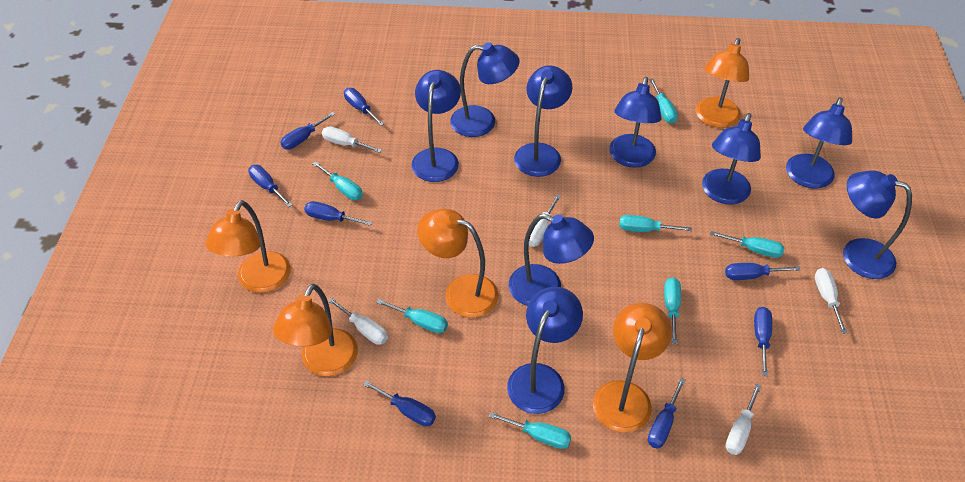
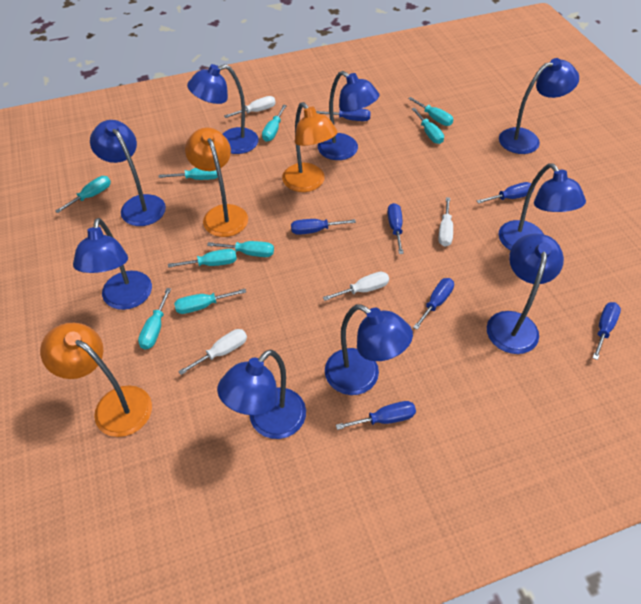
blue screwdriver: 8 -> 7
orange lamp: 5 -> 3
turquoise screwdriver: 7 -> 9
white screwdriver: 5 -> 4

